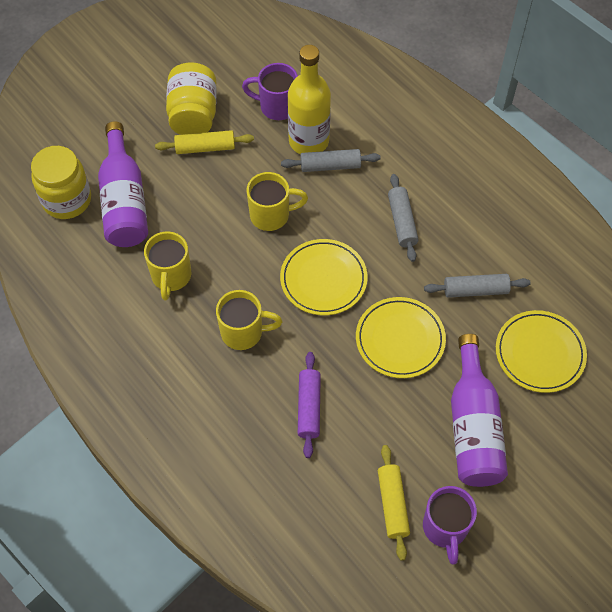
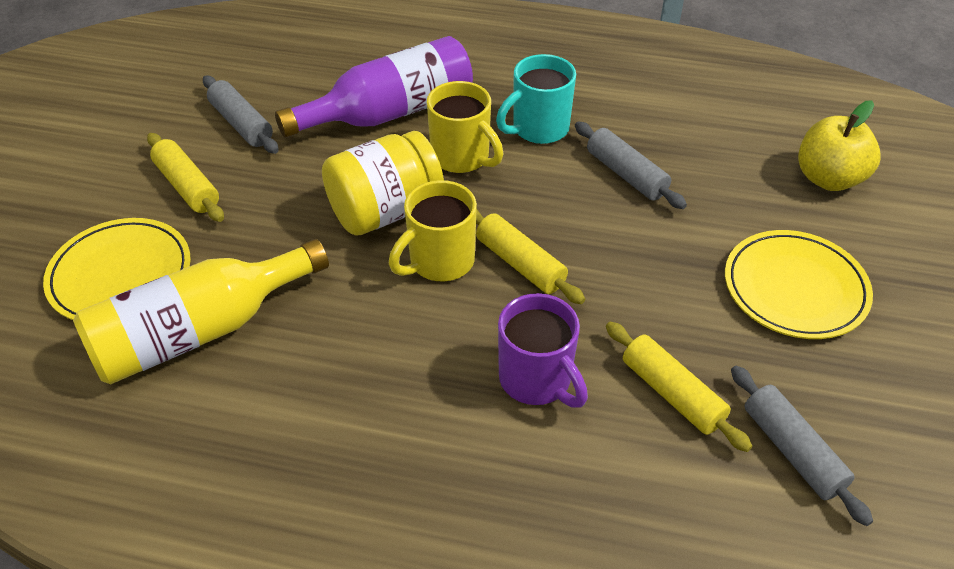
purple bottle: 2 -> 1
purple mug: 2 -> 1
purple rolling pin: 1 -> 0
turquoise mug: 0 -> 1
yellow apple: 0 -> 1
yellow jar: 2 -> 1
yellow mug: 3 -> 2
yellow plate: 3 -> 2
yellow rolling pin: 2 -> 3

